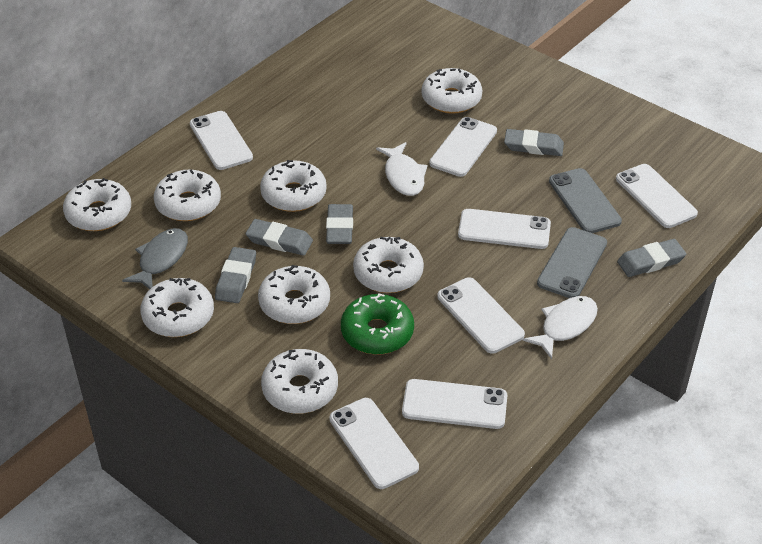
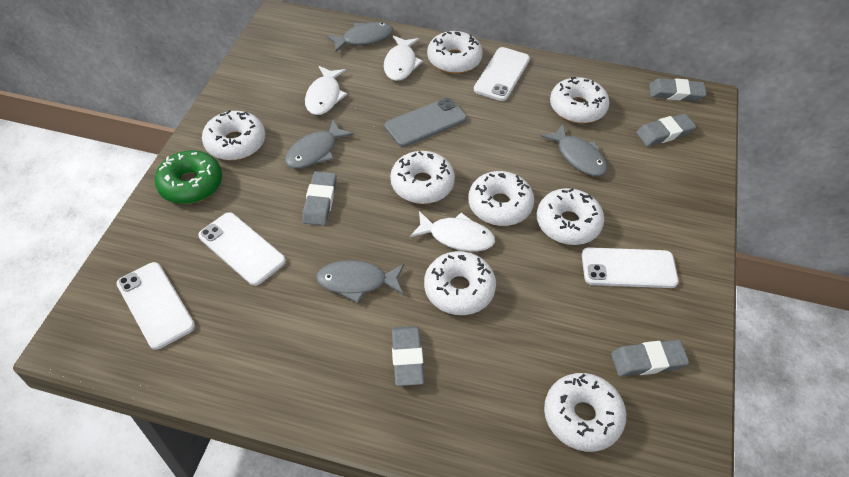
grey fish: 1 -> 4
grey phone: 2 -> 1
white fish: 2 -> 3
white phone: 7 -> 4

